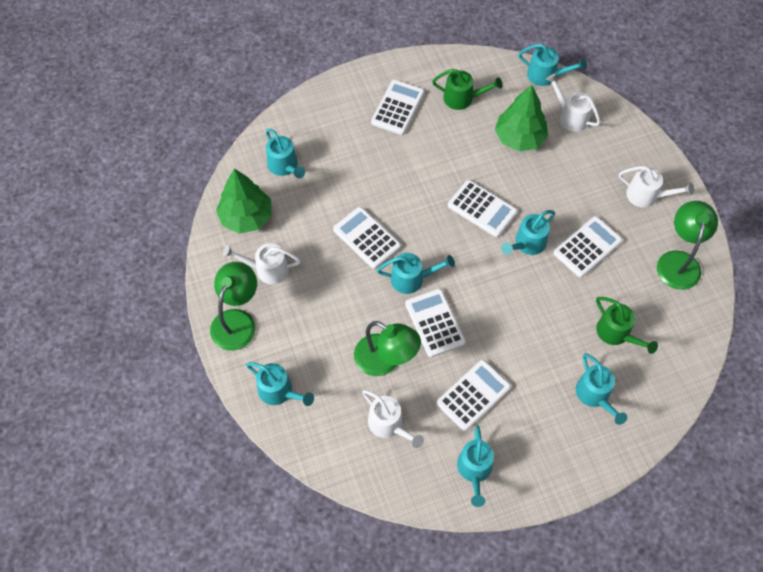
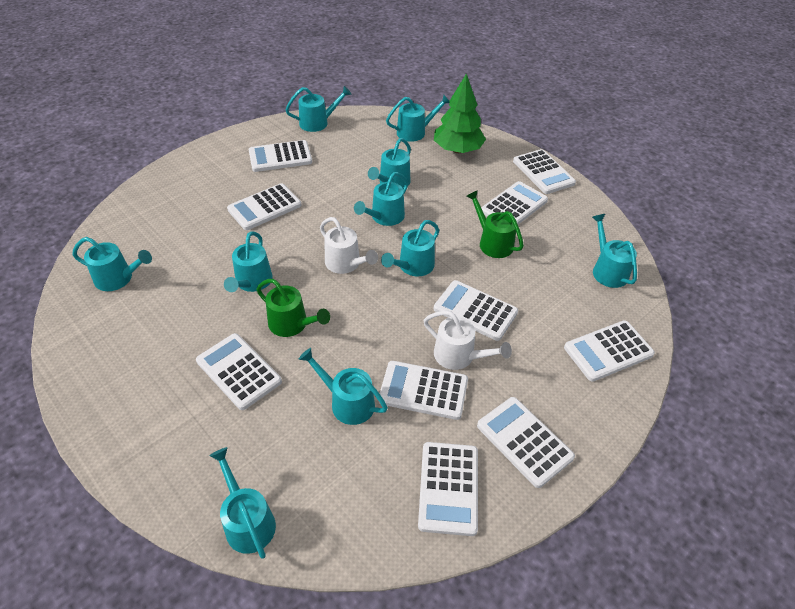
green lamp: 3 -> 0
green tree: 2 -> 1
turquoise watering can: 7 -> 10
white calculator: 6 -> 10
white watering can: 4 -> 2

